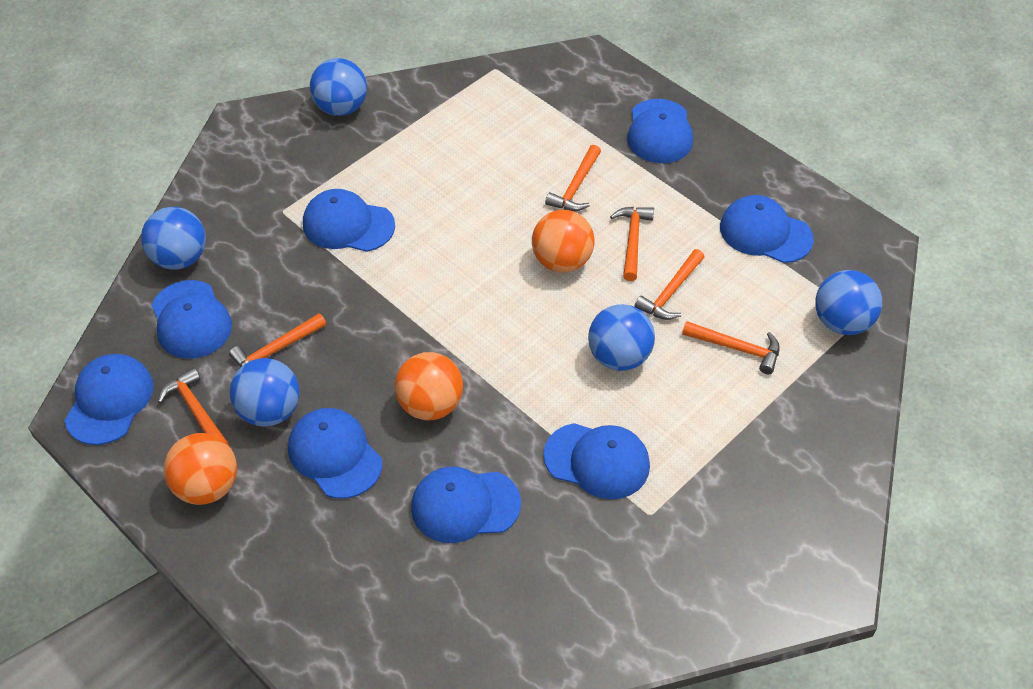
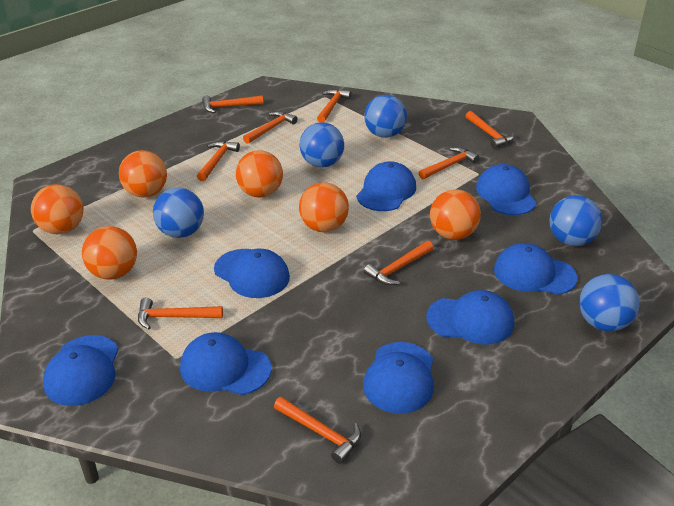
orange ball: 3 -> 6
orange hammer: 6 -> 9

